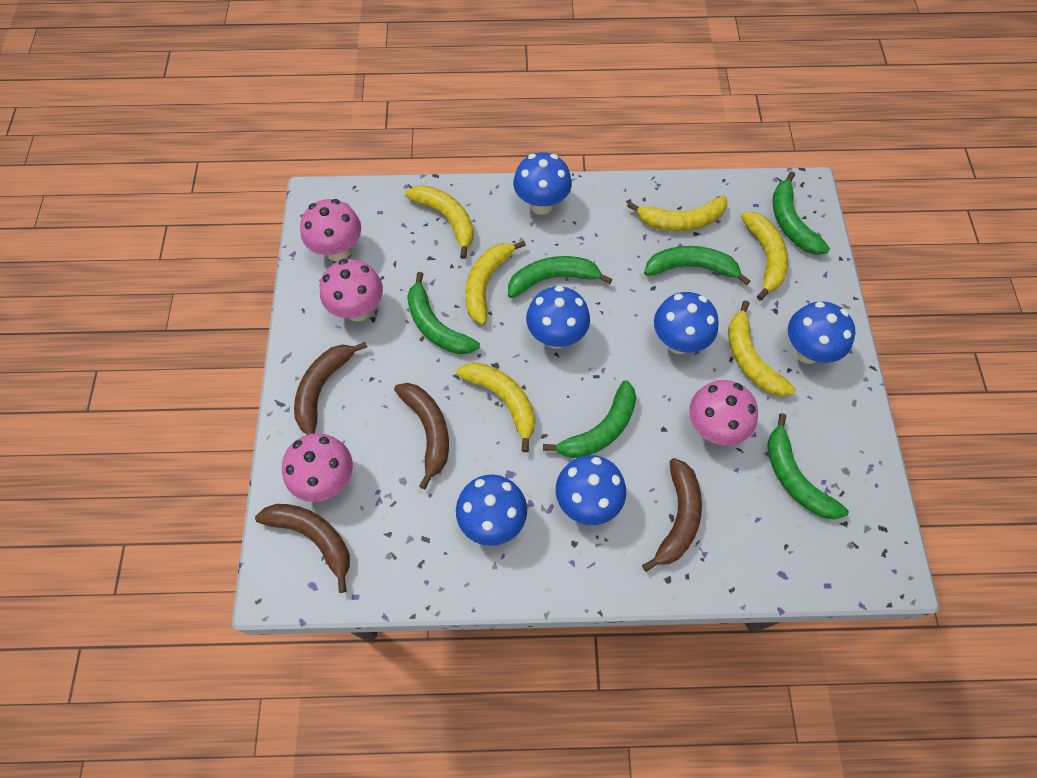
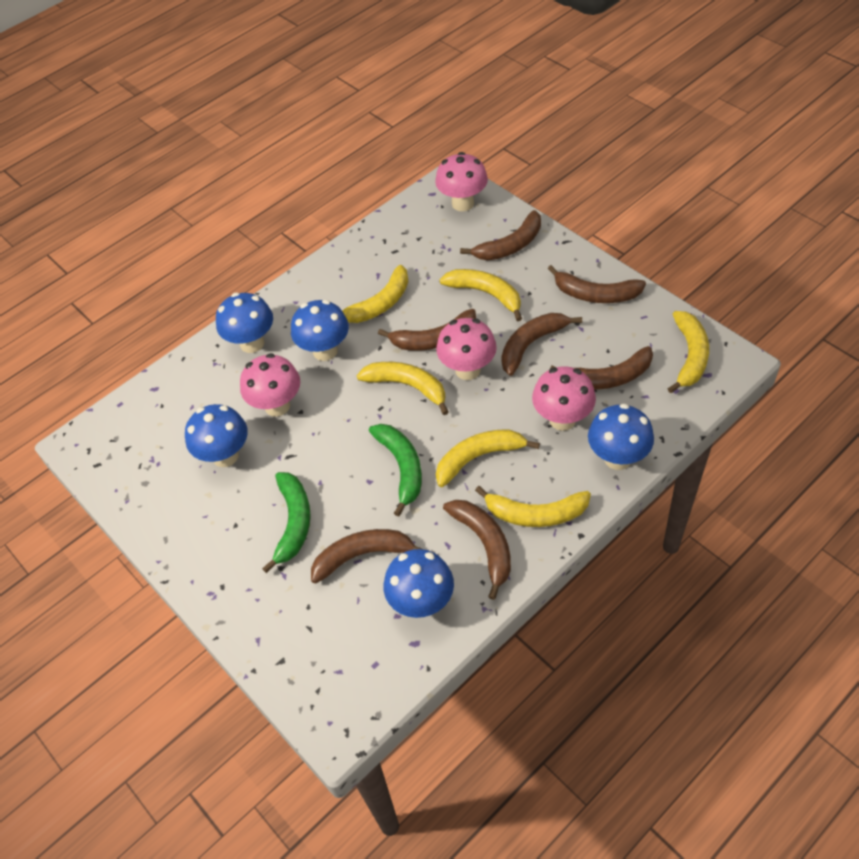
blue mushroom: 6 -> 5
brown banana: 4 -> 7
green banana: 6 -> 2

